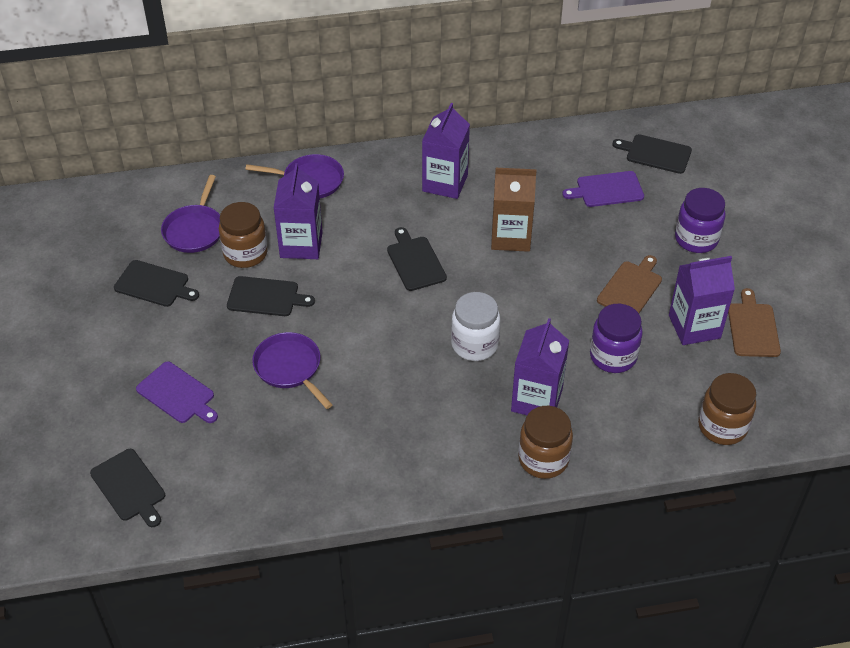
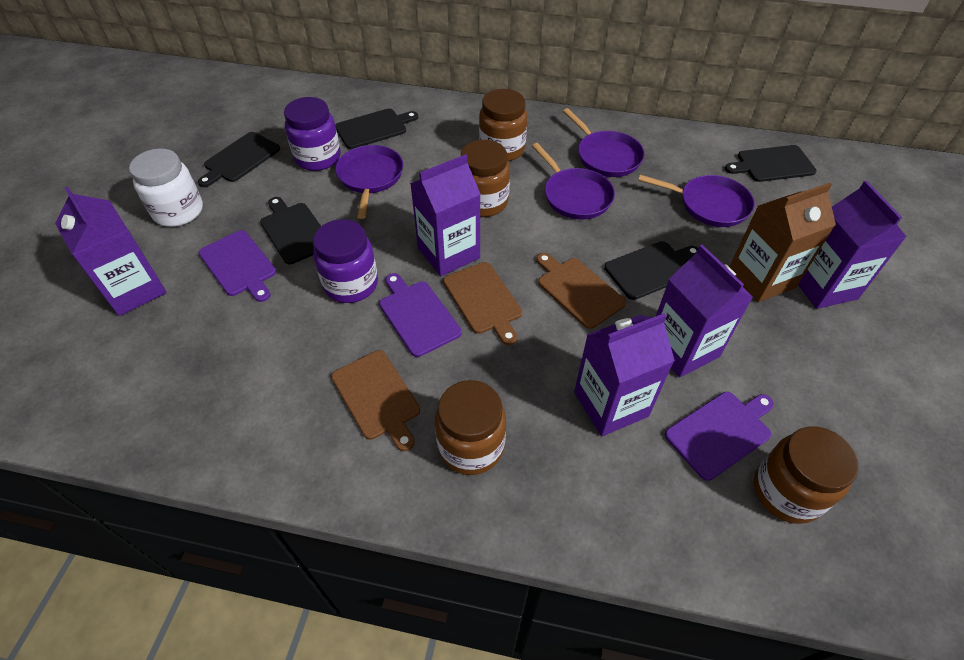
brown cutting board: 2 -> 3
brown jar: 3 -> 4
purple carton: 4 -> 5
purple cutting board: 2 -> 3
purple pan: 3 -> 4

